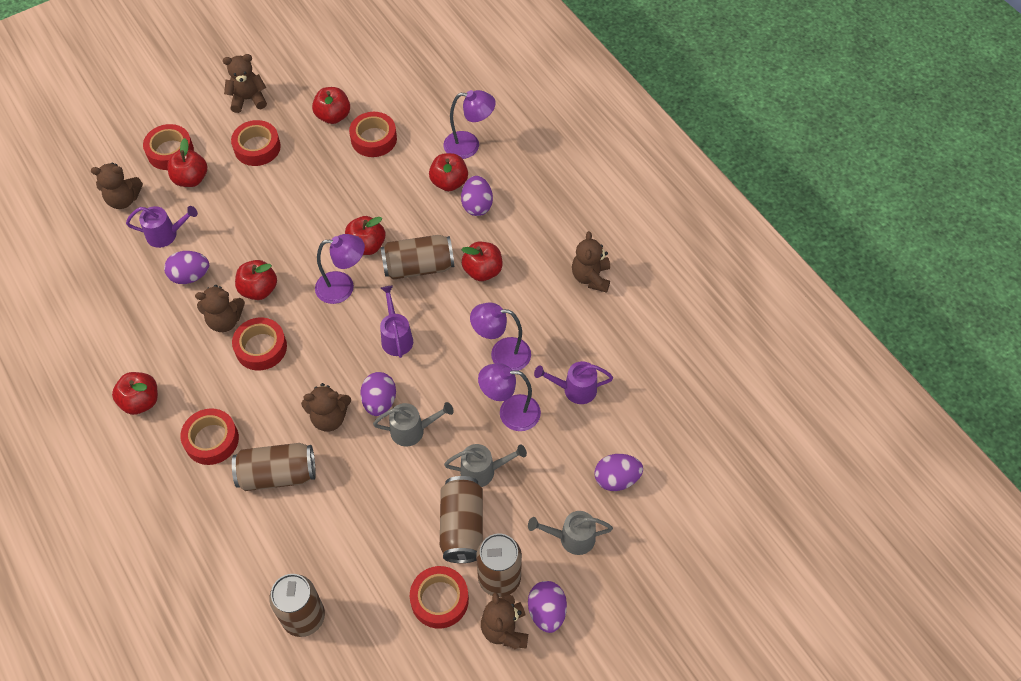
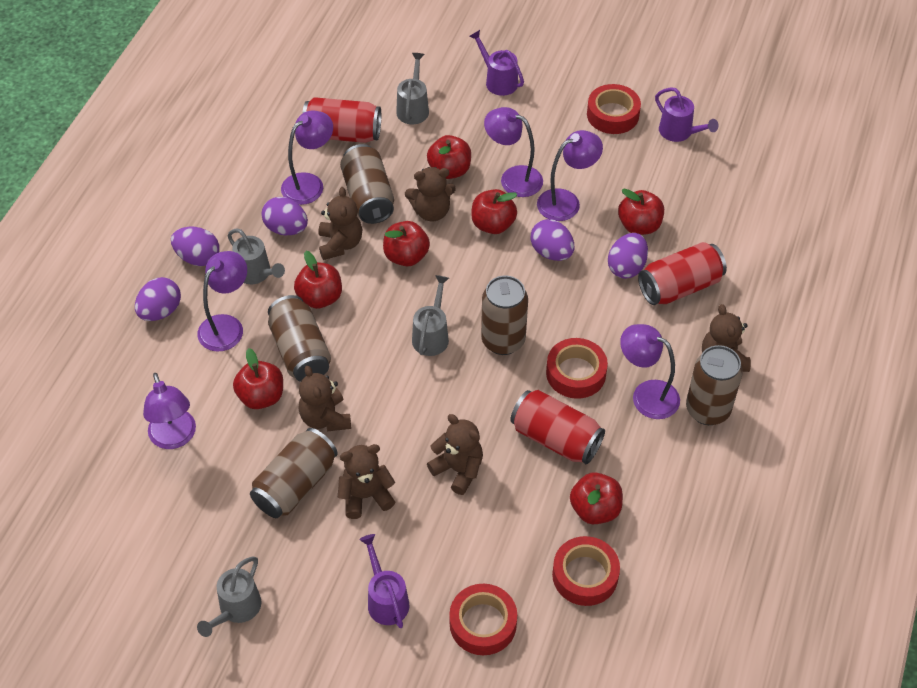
grey watering can: 3 -> 4
purple lamp: 4 -> 6
red can: 0 -> 3
red tape: 6 -> 4

